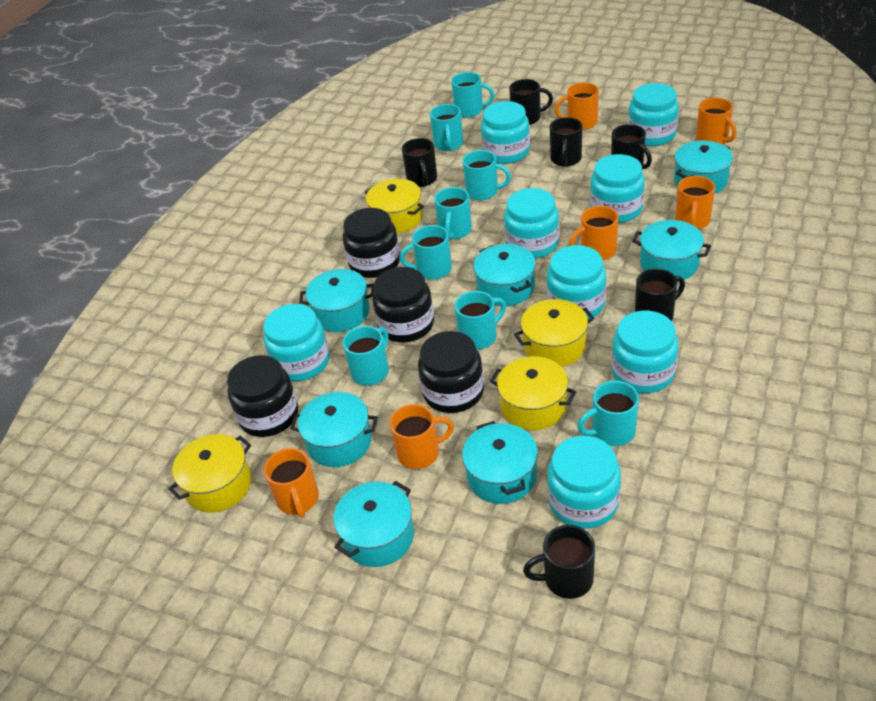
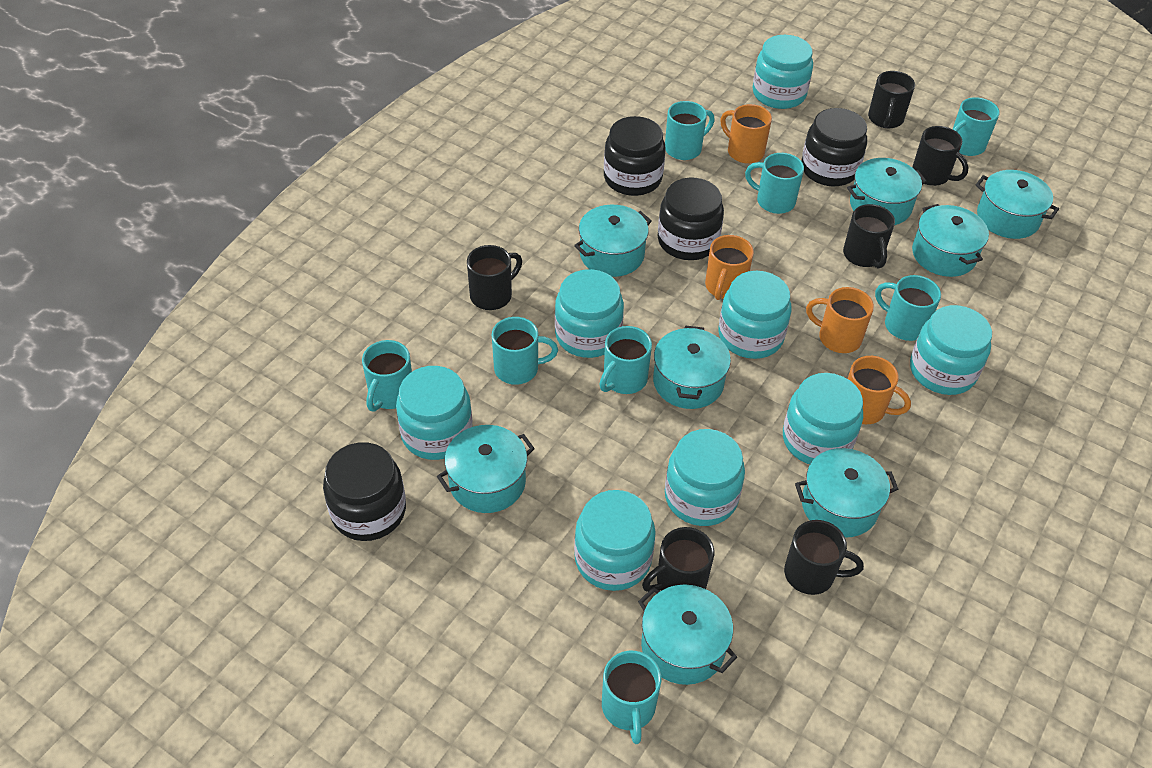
orange mug: 6 -> 4
turquoise pot: 7 -> 8
yellow pot: 4 -> 0

